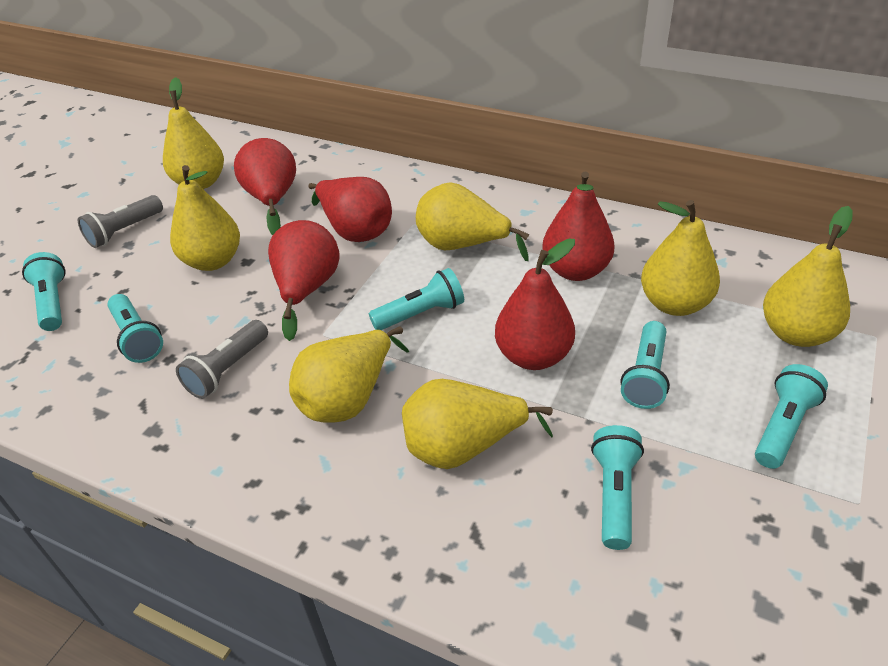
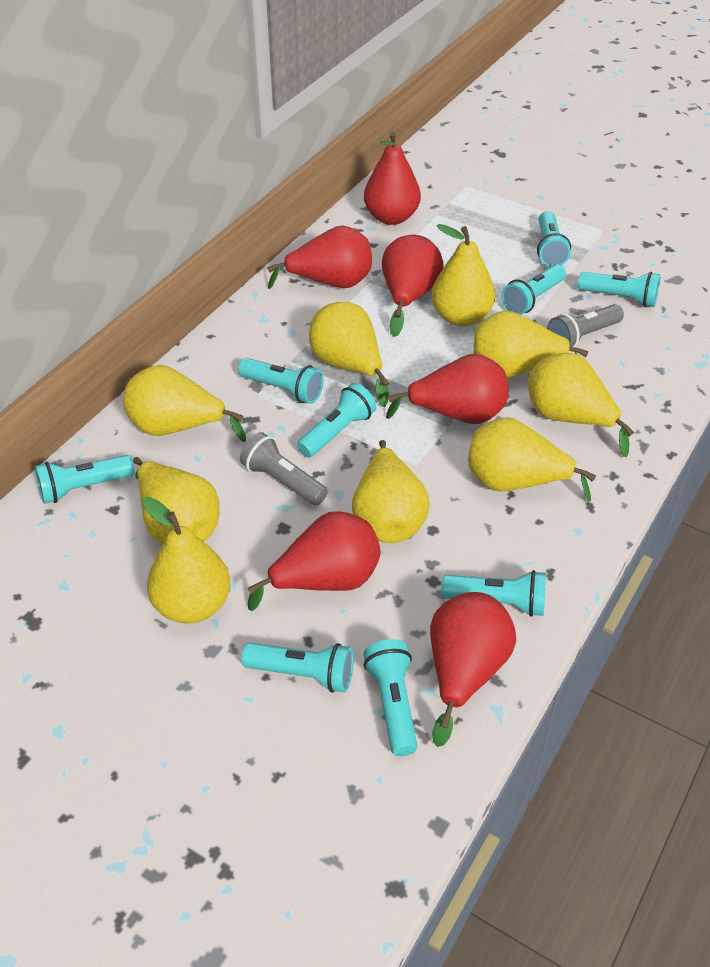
red pear: 5 -> 6
turquoise flashlight: 6 -> 9
yellow pear: 7 -> 9

